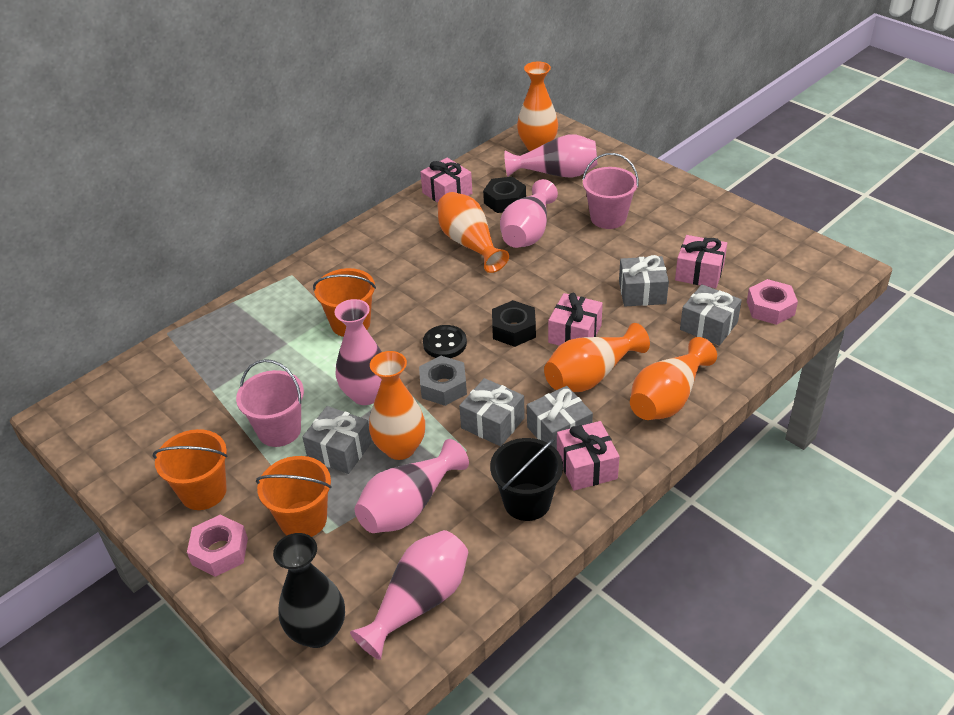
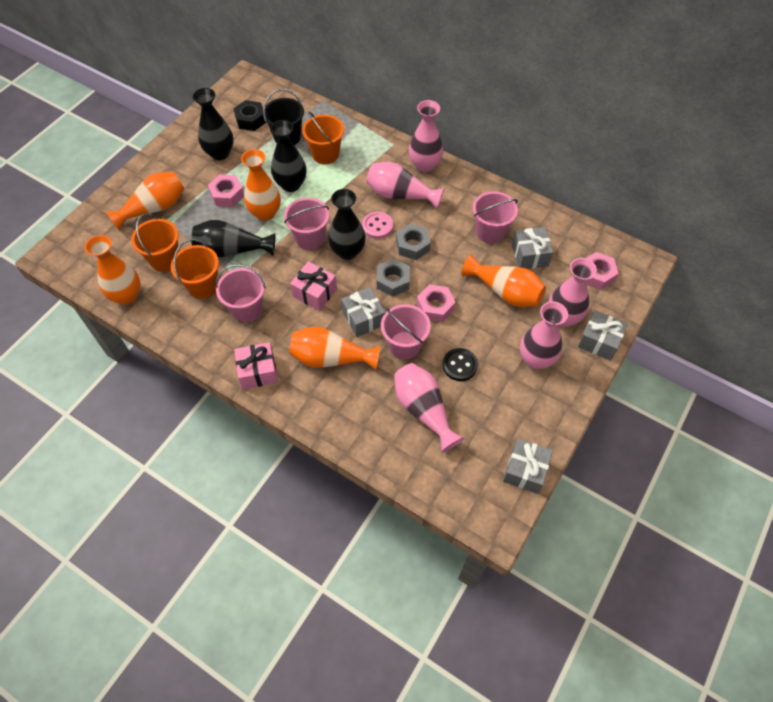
black nut: 2 -> 1
black vase: 1 -> 4
grey gift: 5 -> 4
grey nut: 1 -> 2
pink bucket: 2 -> 4
pink button: 0 -> 1
pink gift: 4 -> 2
pink nut: 2 -> 3

